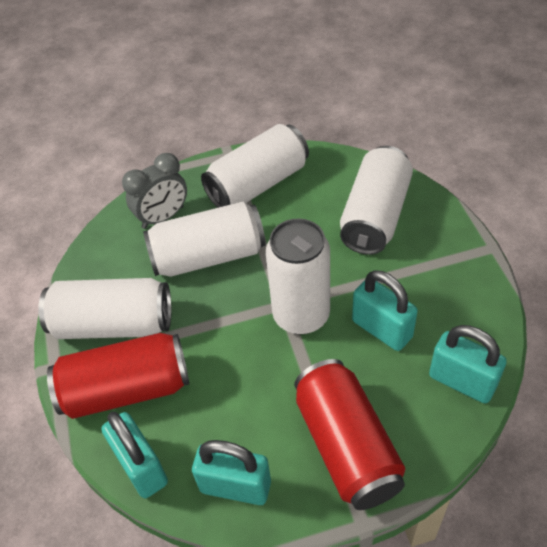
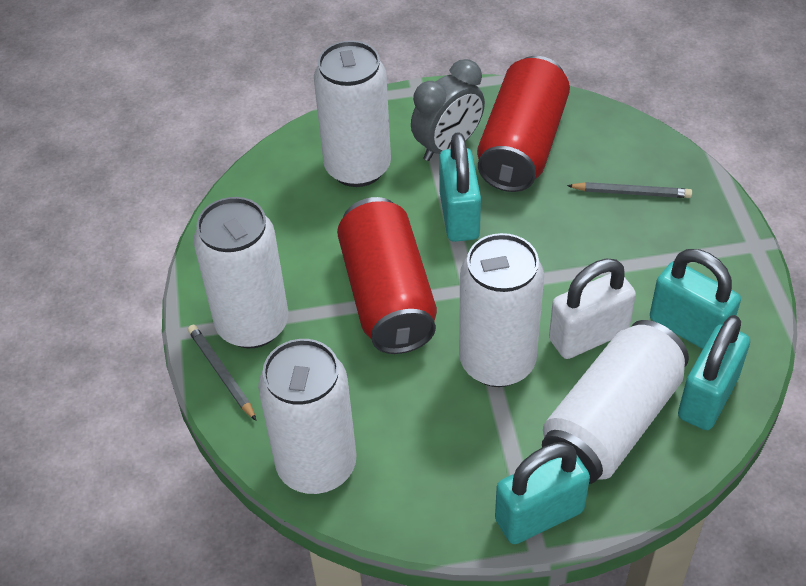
grey pencil: 0 -> 2
white padlock: 0 -> 1

